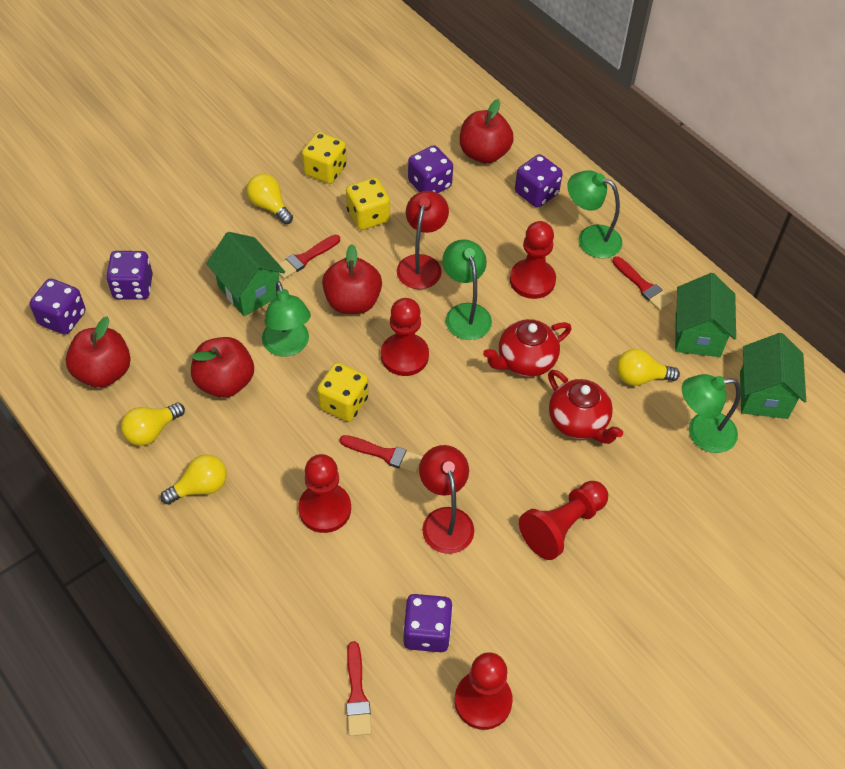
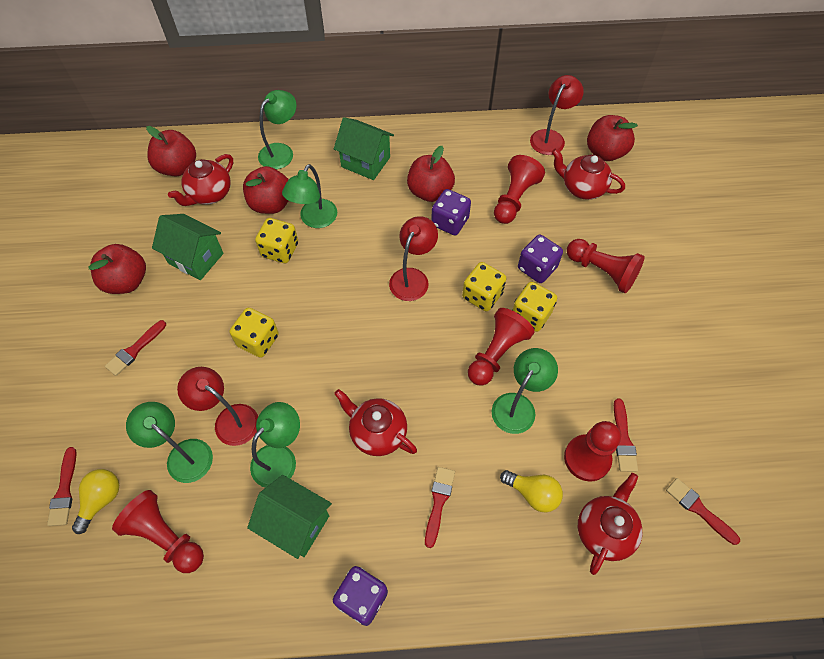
green lamp: 4 -> 5
purple dice: 5 -> 3
red apple: 4 -> 5
red brush: 4 -> 5
red lamp: 2 -> 3
red teapot: 2 -> 4
yellow dice: 3 -> 4
yellow light bulb: 4 -> 2

